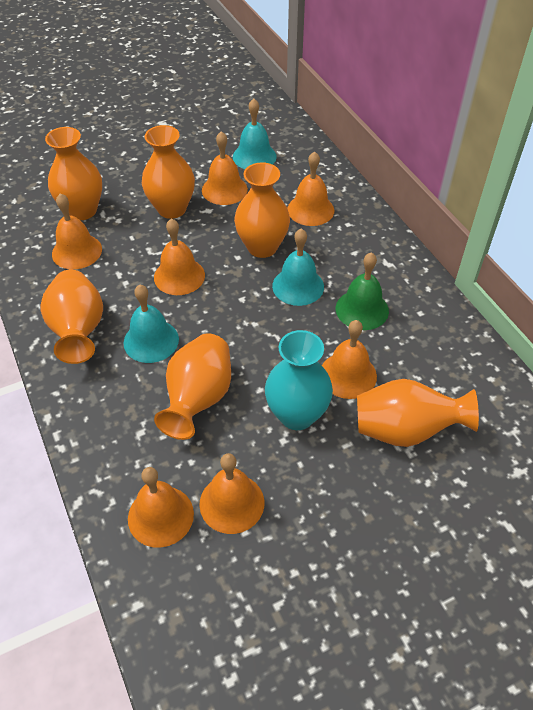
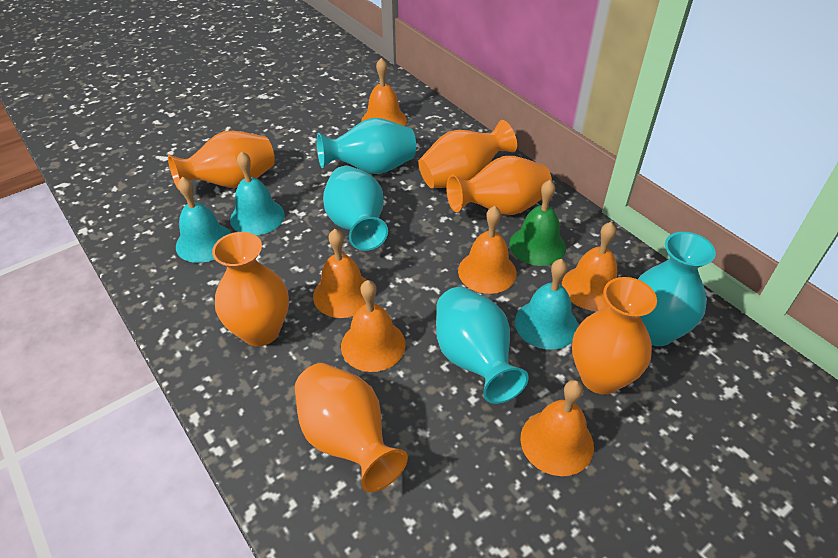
orange bell: 7 -> 6
turquoise vase: 1 -> 4

